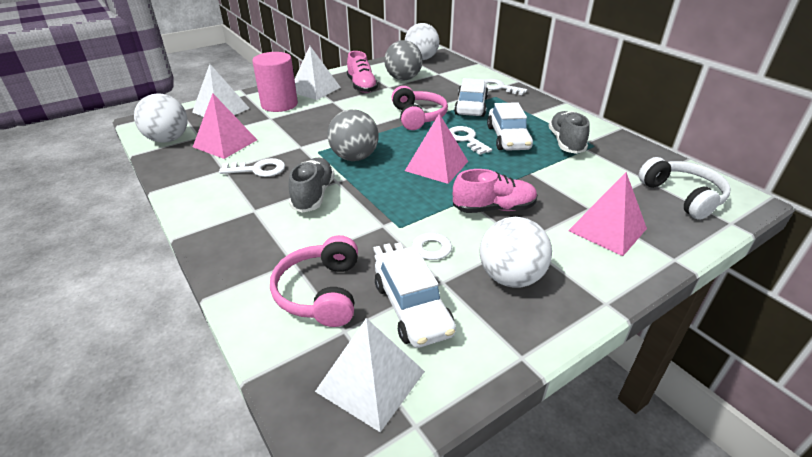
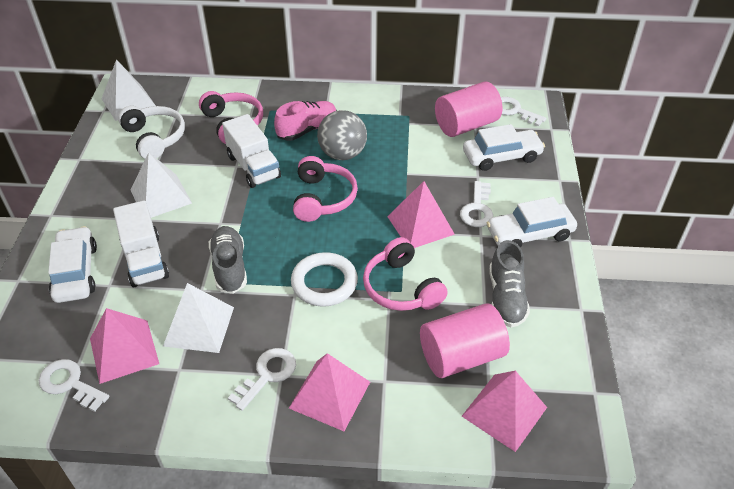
grey ball: 2 -> 1
pink cylinder: 1 -> 2
pink headphones: 2 -> 3
pink pyramid: 3 -> 4
pink shoe: 2 -> 1
white ball: 3 -> 0
white ring: 0 -> 1
white truck: 0 -> 2

